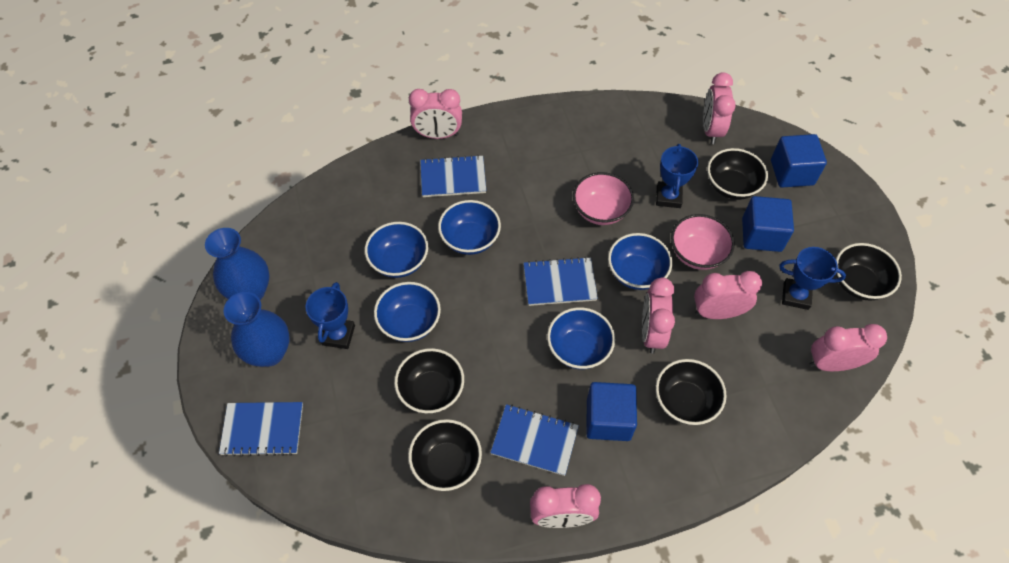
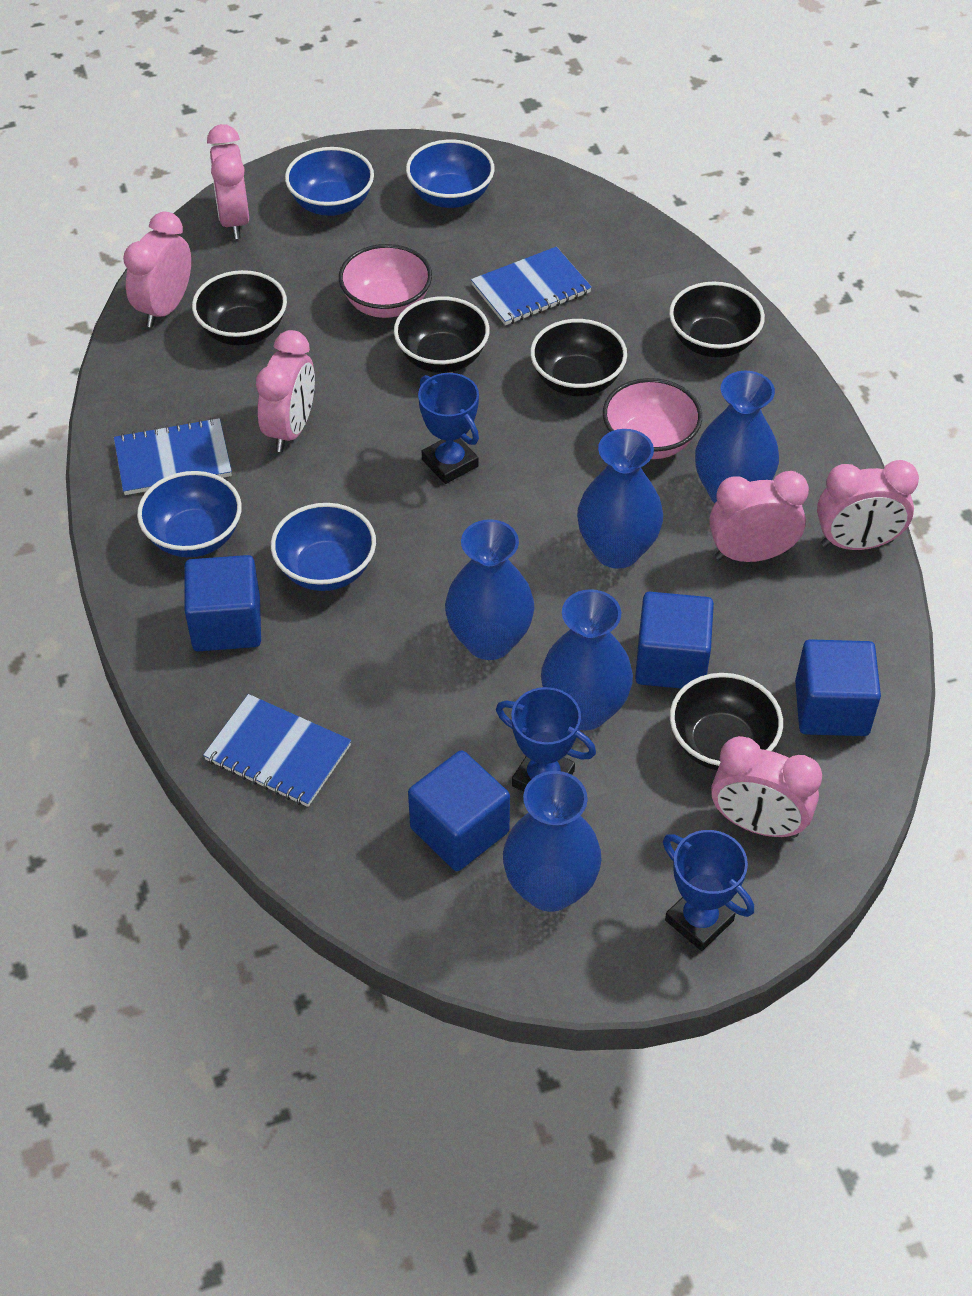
blue bowl: 5 -> 4
blue cube: 3 -> 4
blue notebook: 4 -> 3
blue vase: 2 -> 5

